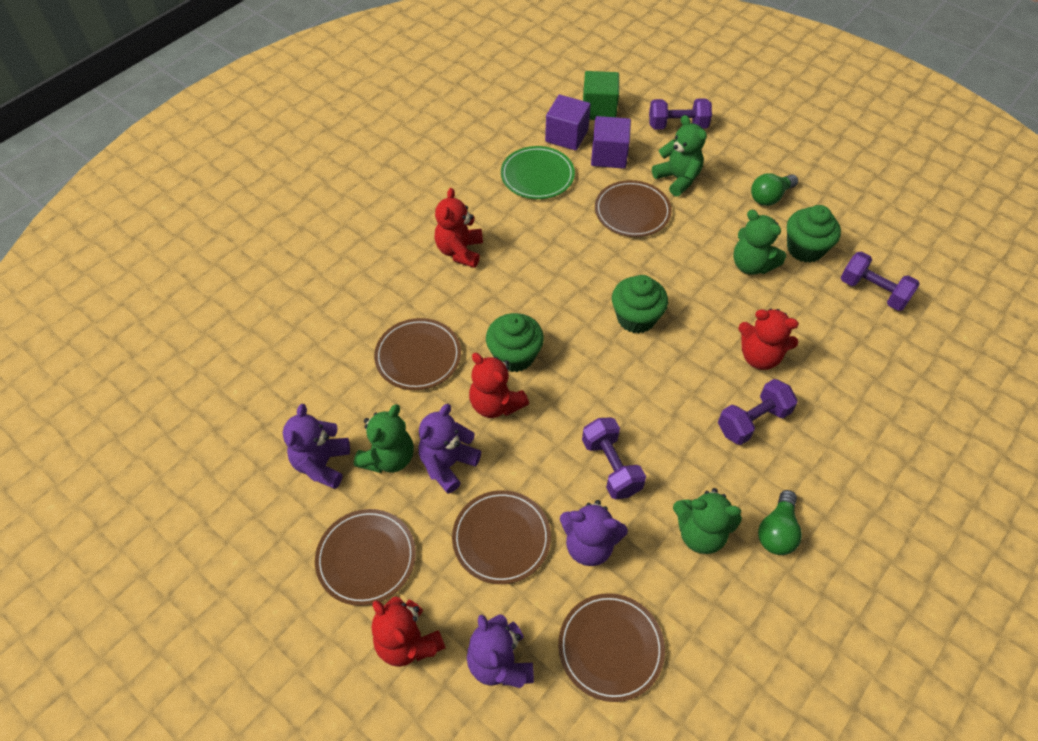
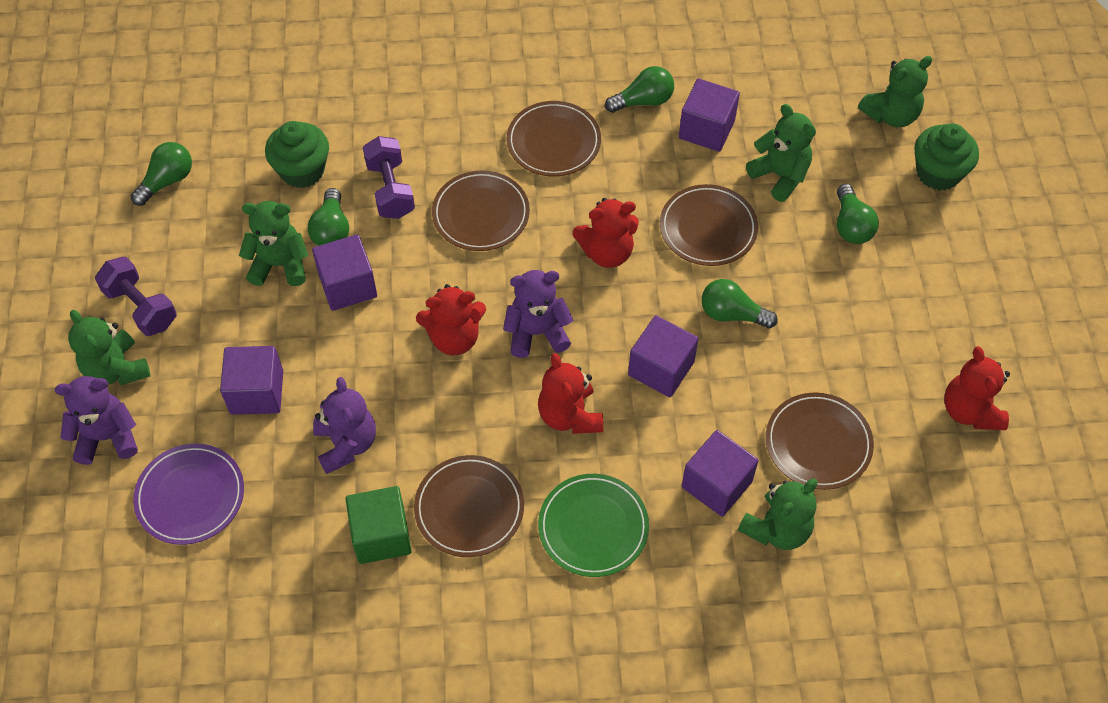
green cupcake: 3 -> 2
green light bulb: 2 -> 5
green teddy bear: 4 -> 5
purple cube: 2 -> 5
purple dumbbell: 4 -> 2
purple plate: 0 -> 1
purple teddy bear: 4 -> 3

